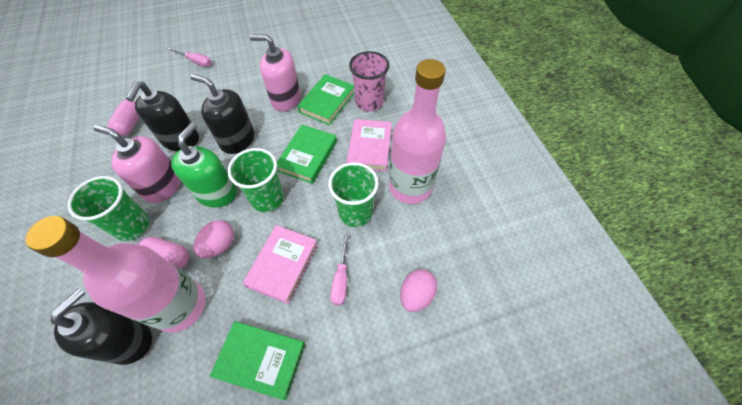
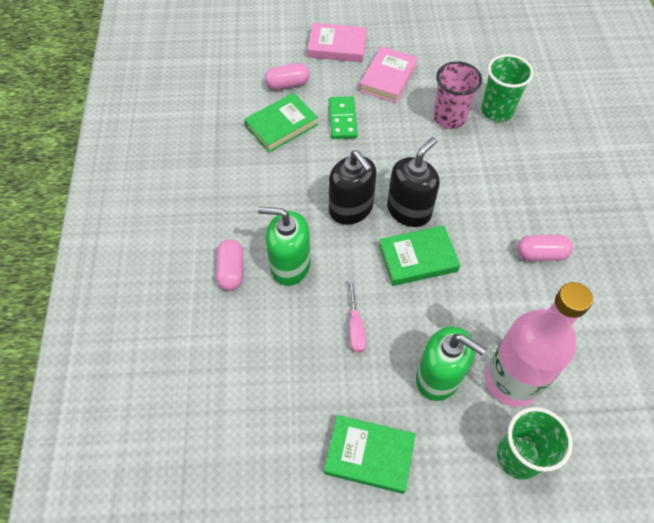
black soap dispenser: 3 -> 2
green cup: 3 -> 2
green domino: 0 -> 1
green soap dispenser: 1 -> 2
pink bottle: 2 -> 1
pink capsule: 2 -> 3
pink egg: 2 -> 0
pink screwdriver: 2 -> 1
pink soap dispenser: 2 -> 0

